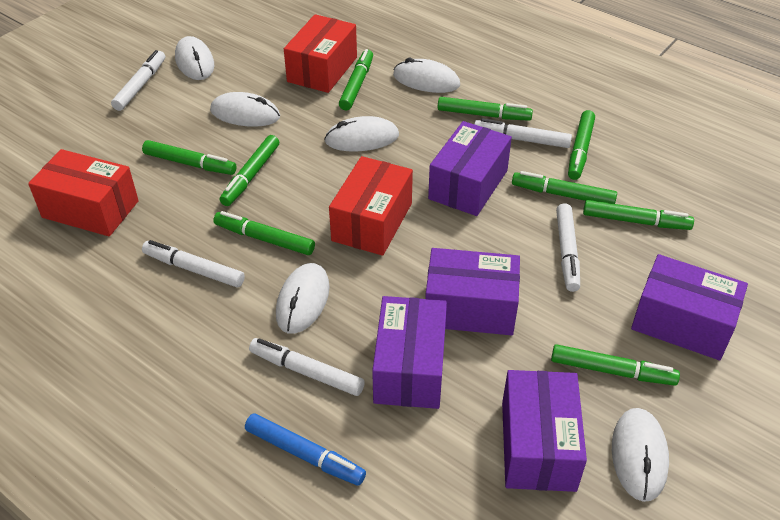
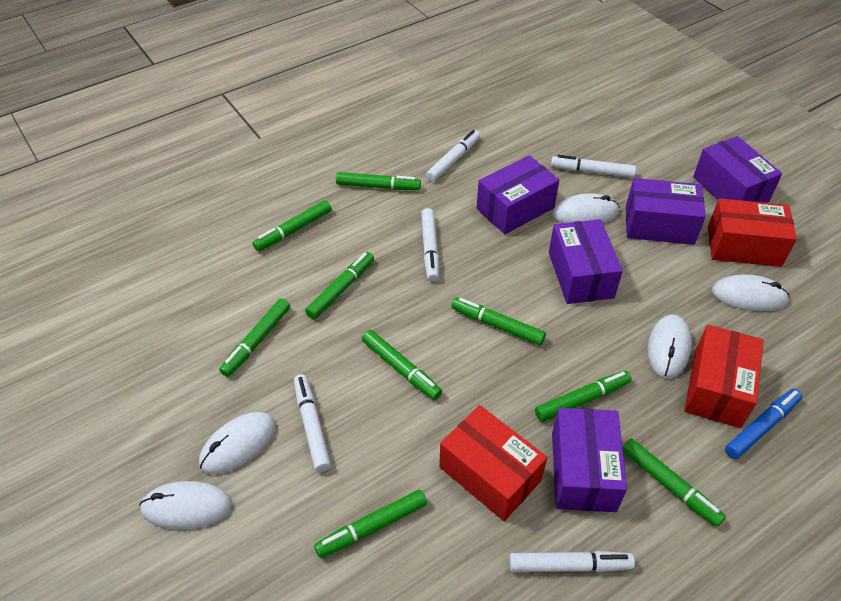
white mouse: 6 -> 5

